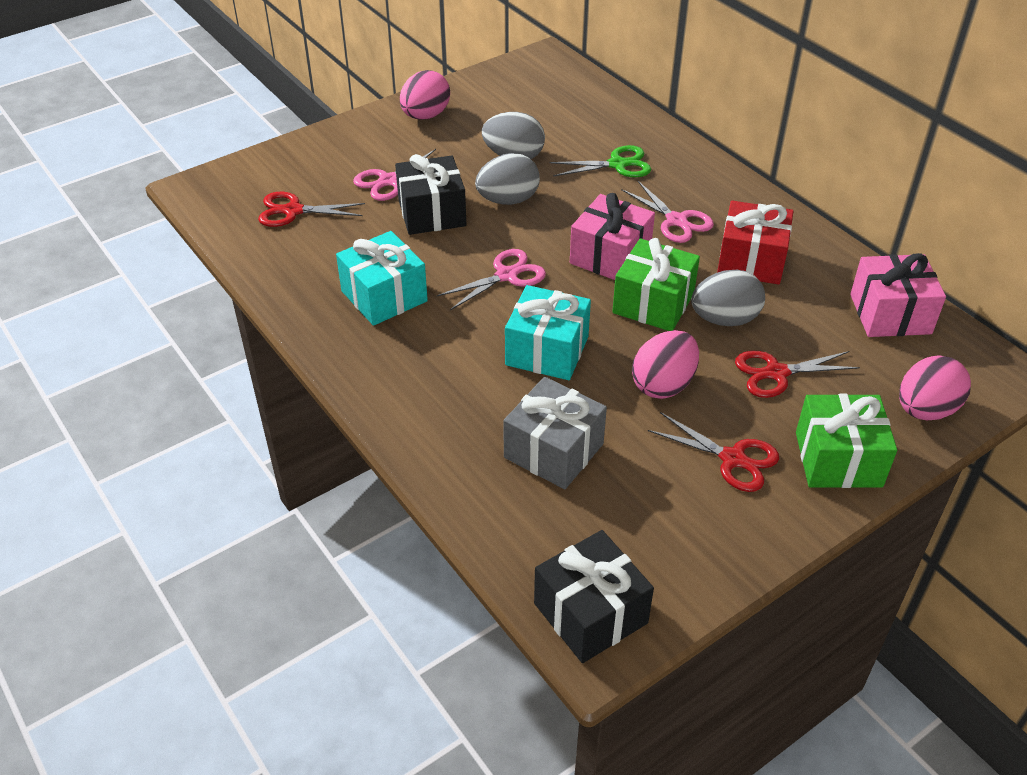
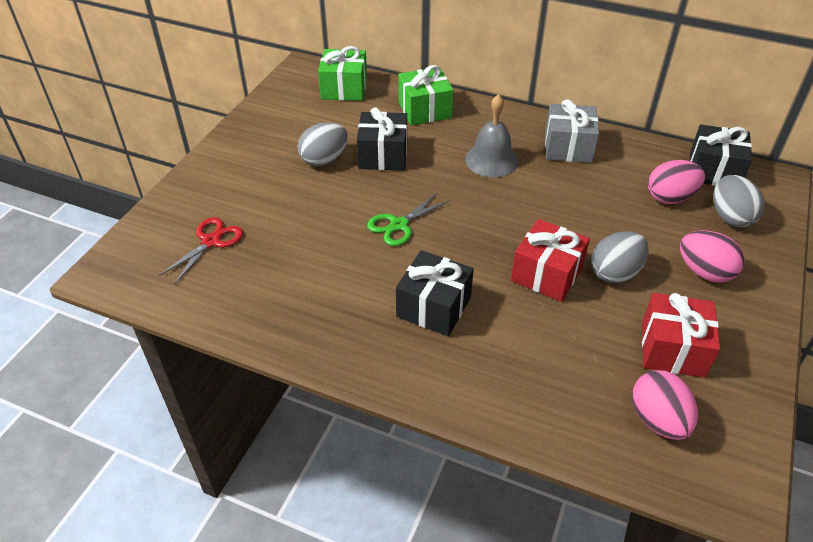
black gift: 2 -> 3
grey bell: 0 -> 1
pink gift: 2 -> 0
pink scissors: 3 -> 0
red gift: 1 -> 2
red scissors: 3 -> 1
turquoise gift: 2 -> 0

